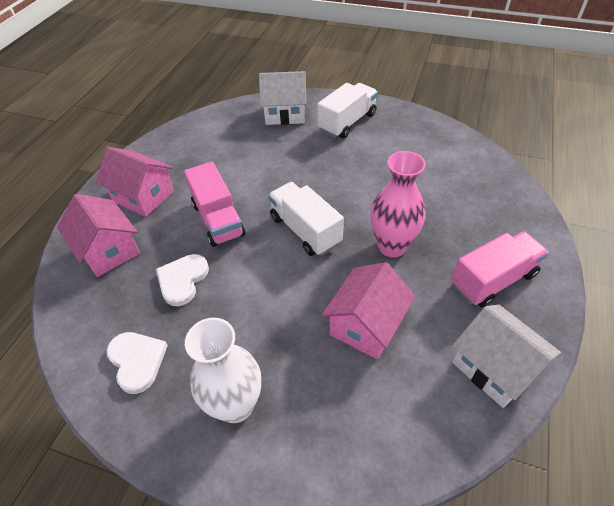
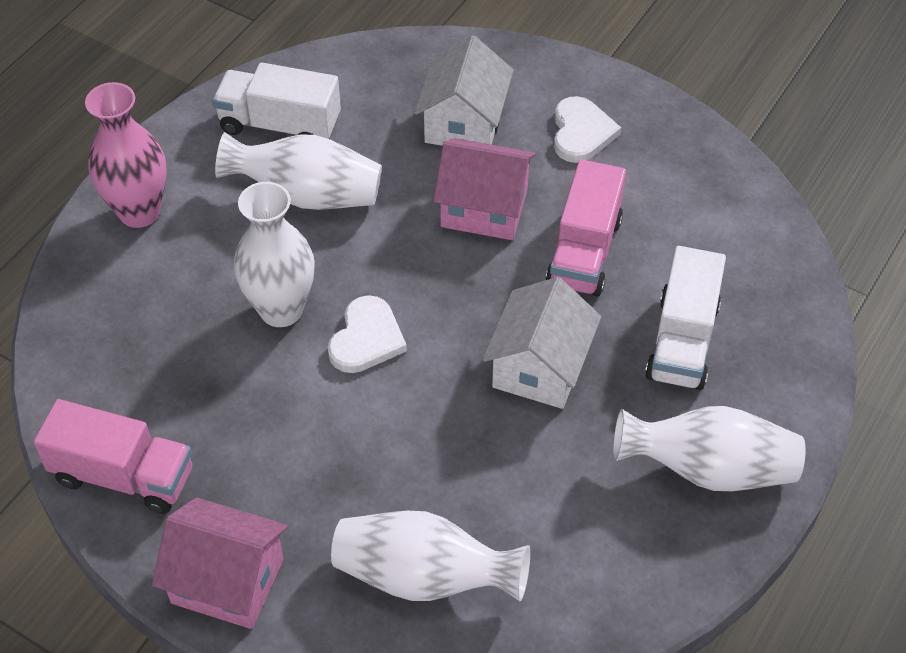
pink house: 3 -> 2
white vase: 1 -> 4

